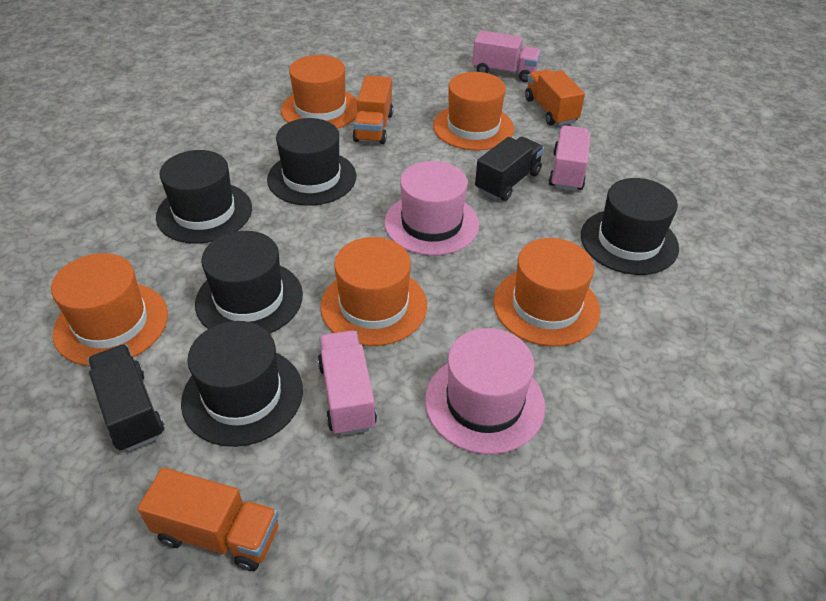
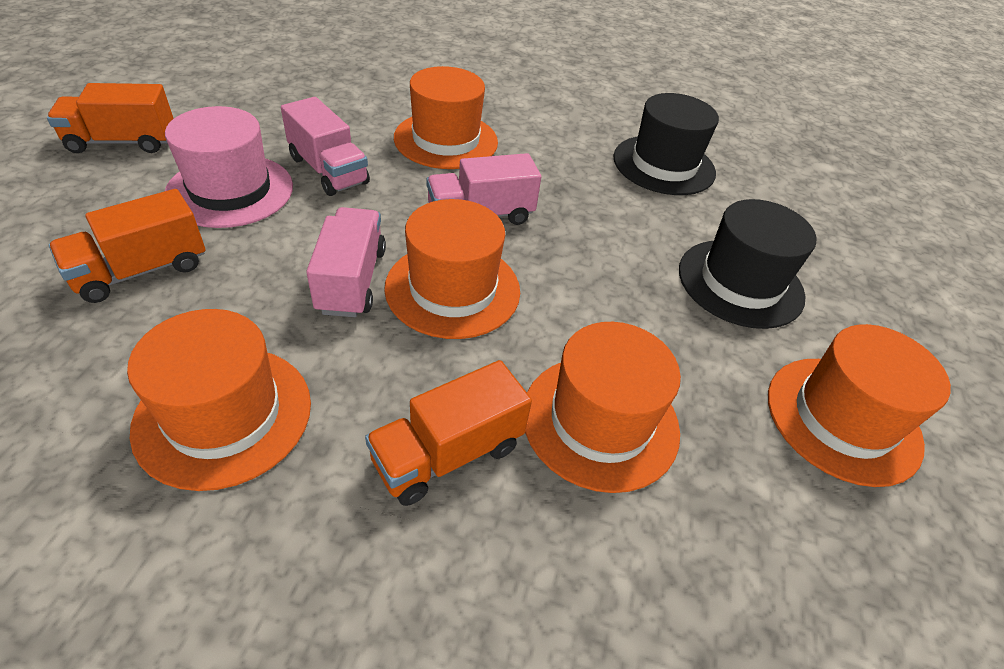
black hat: 5 -> 2
black truck: 2 -> 0
pink hat: 2 -> 1

